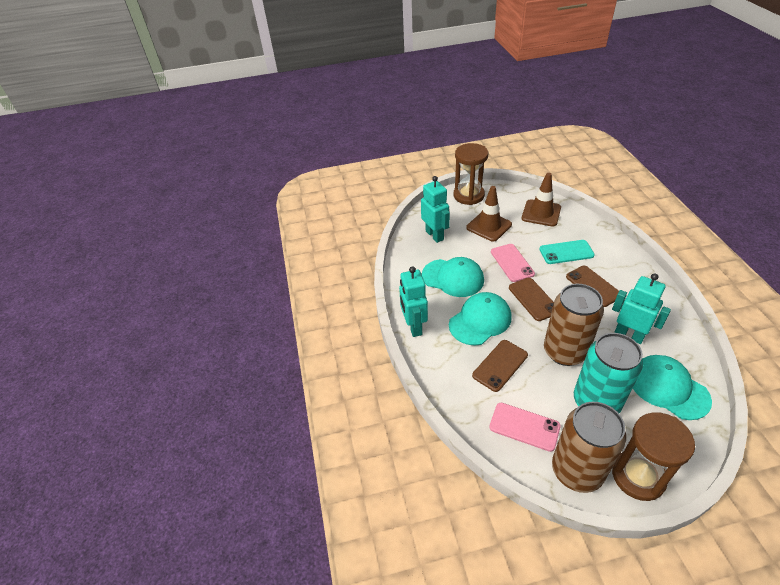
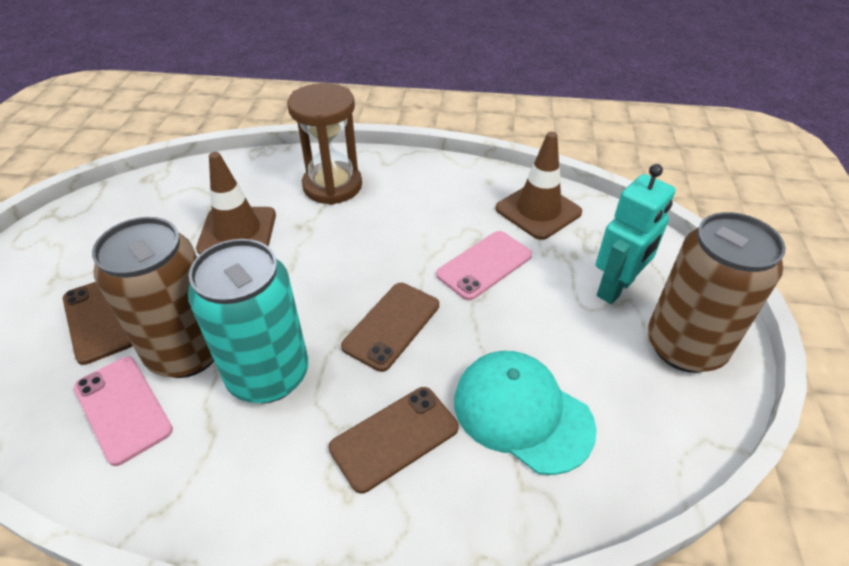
brown hourglass: 2 -> 1
turquoise cap: 3 -> 1
turquoise phone: 1 -> 0
turquoise robot: 3 -> 1

